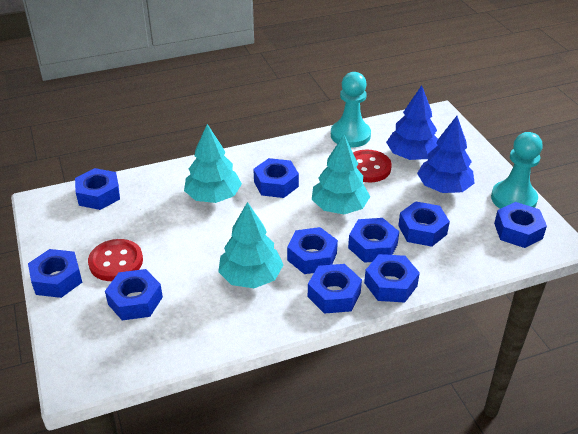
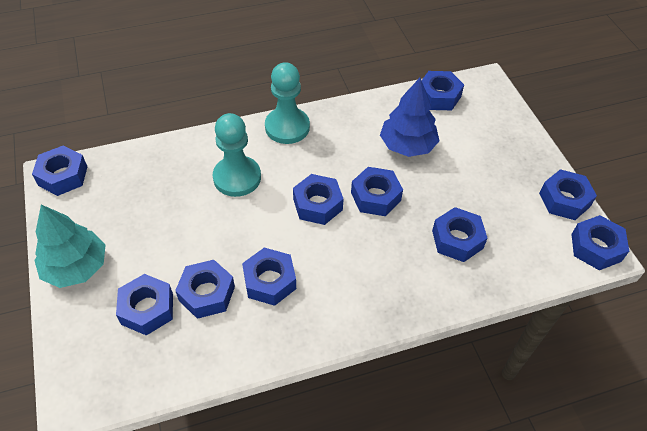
blue tree: 2 -> 1
red button: 2 -> 0
turquoise tree: 3 -> 1

